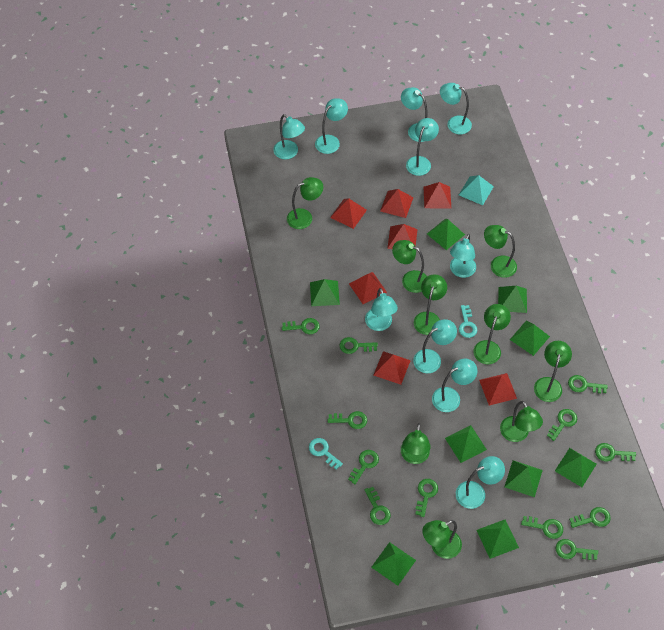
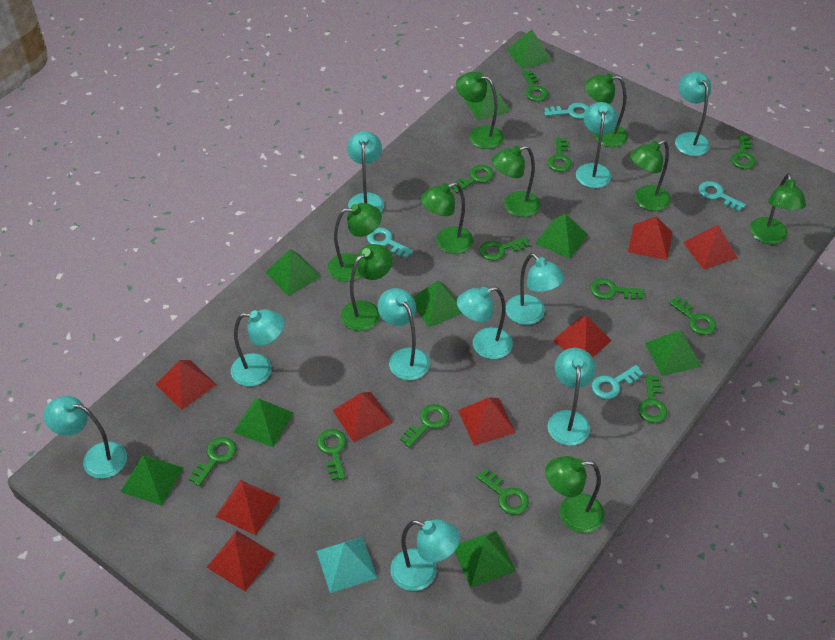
red pyramid: 7 -> 8
turquoise key: 2 -> 4

